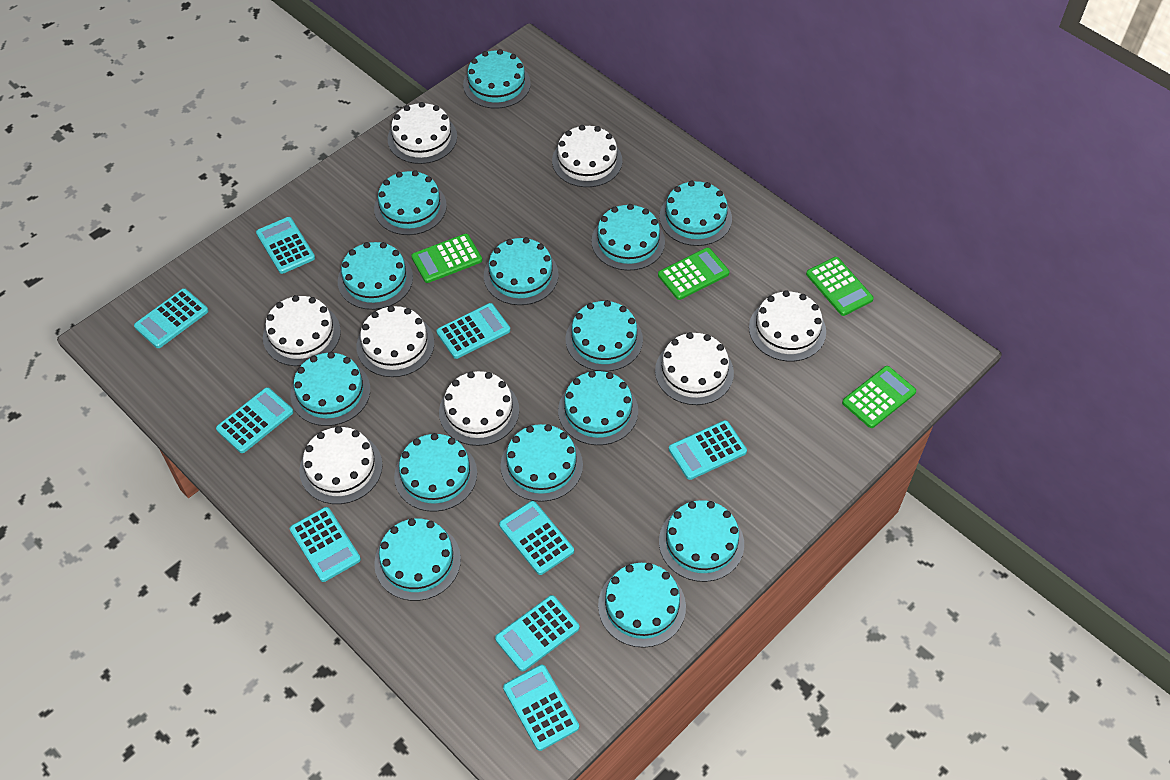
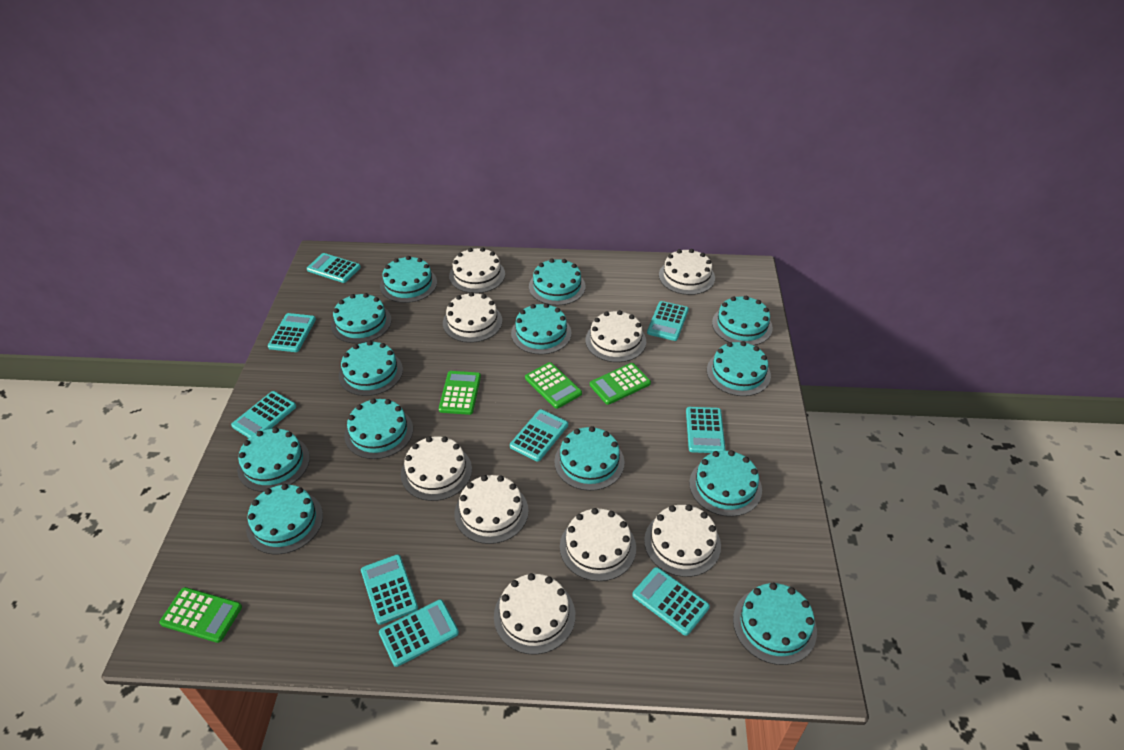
turquoise cake: 14 -> 13
white cake: 8 -> 9

